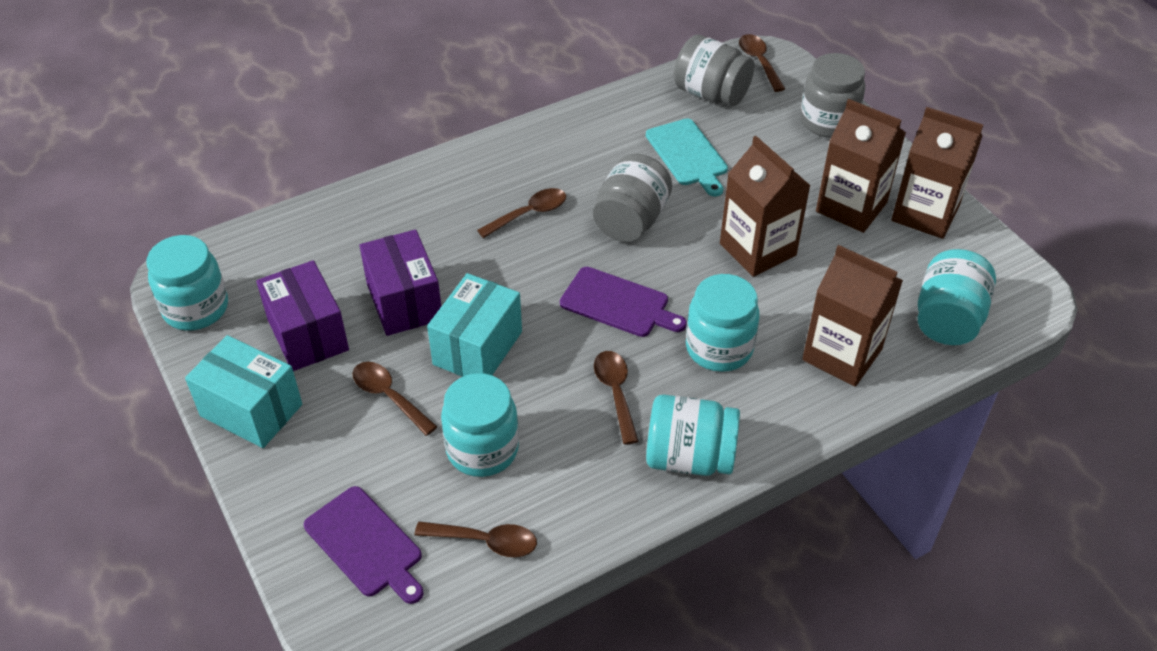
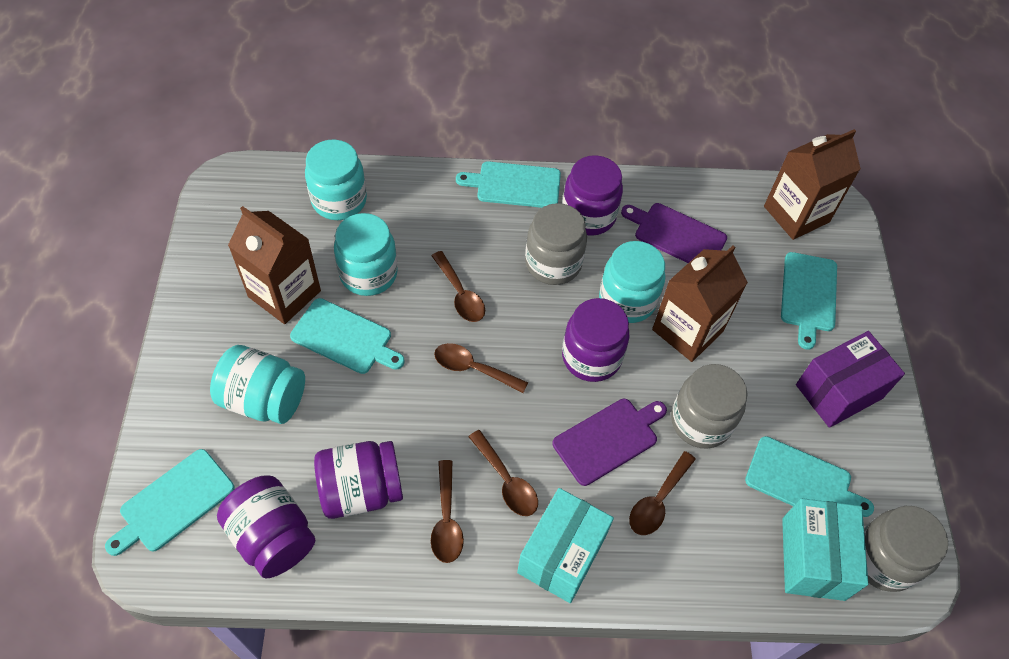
brown carton: 4 -> 3
purple box: 2 -> 1
purple jar: 0 -> 4
turquoise cutting board: 1 -> 5
turquoise jar: 5 -> 4

